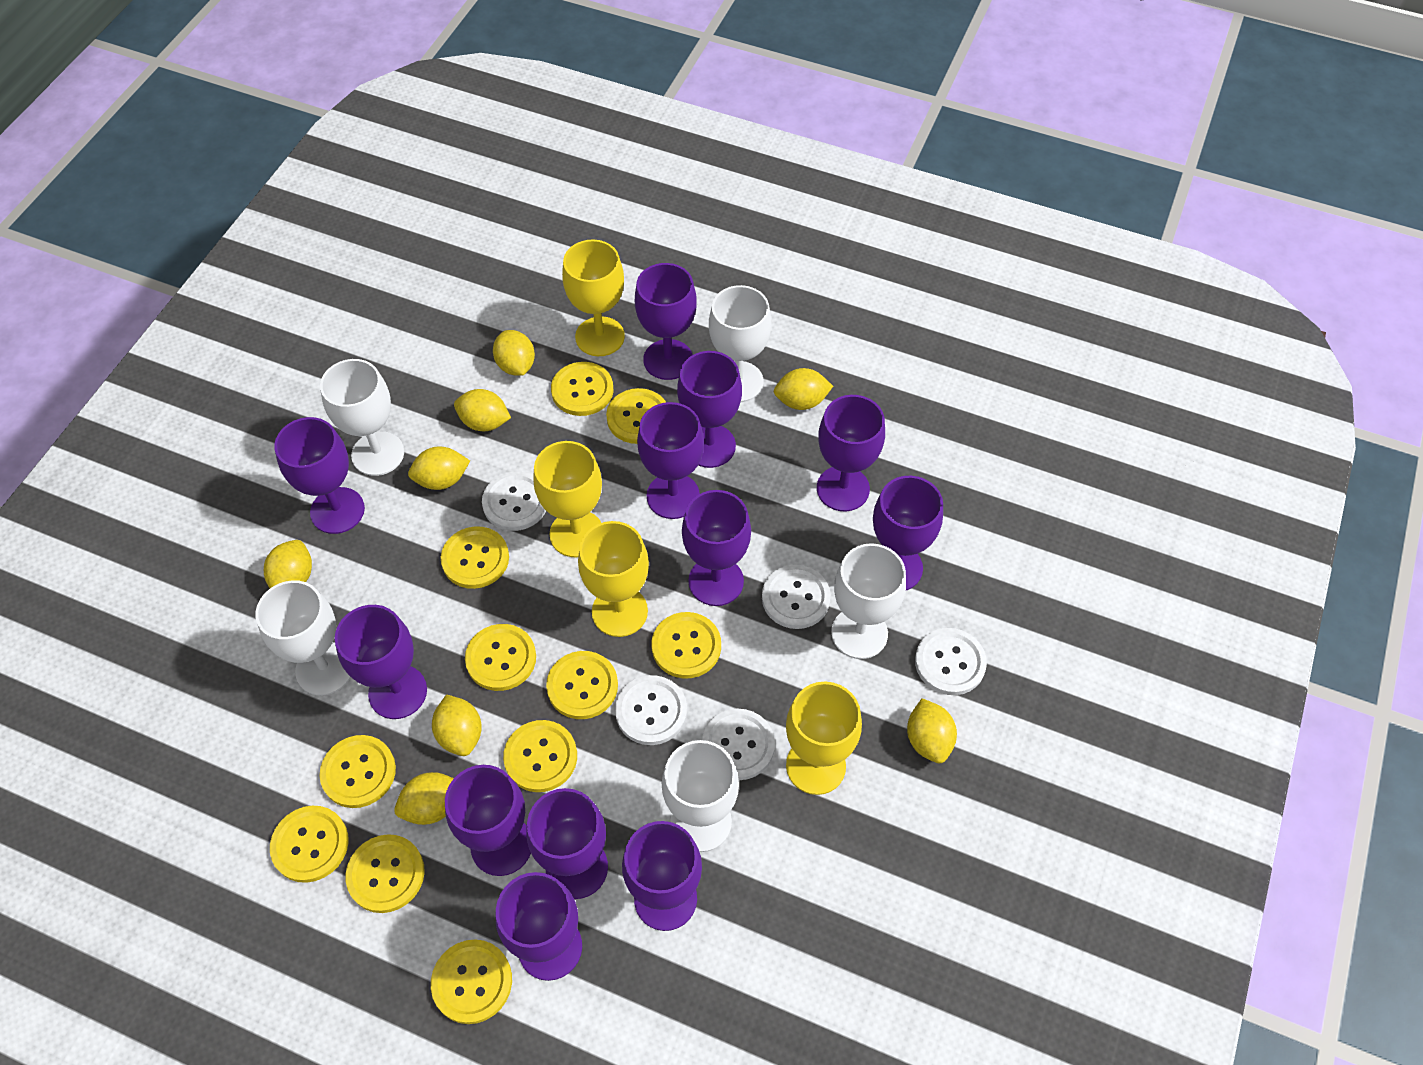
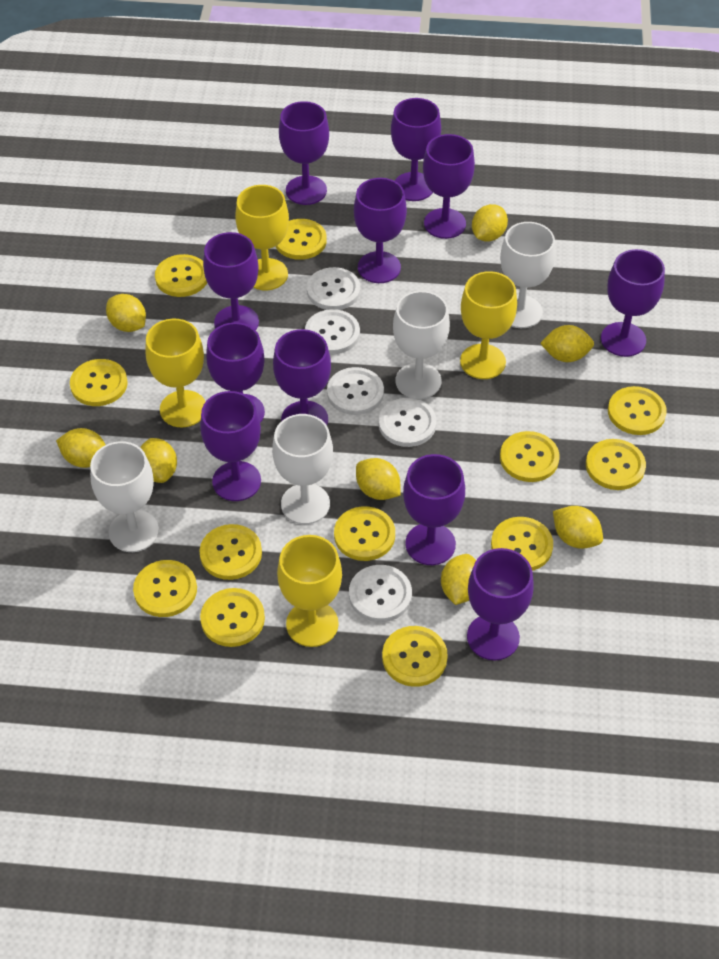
purple goblet: 12 -> 11
white goblet: 5 -> 4
yellow button: 11 -> 12

